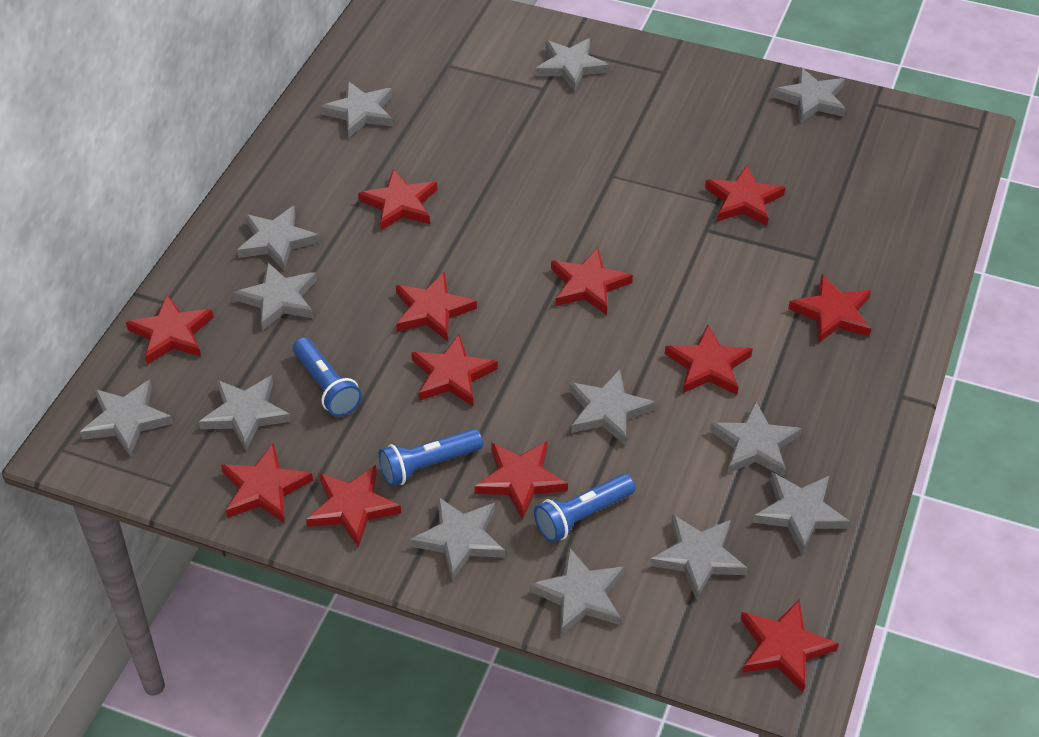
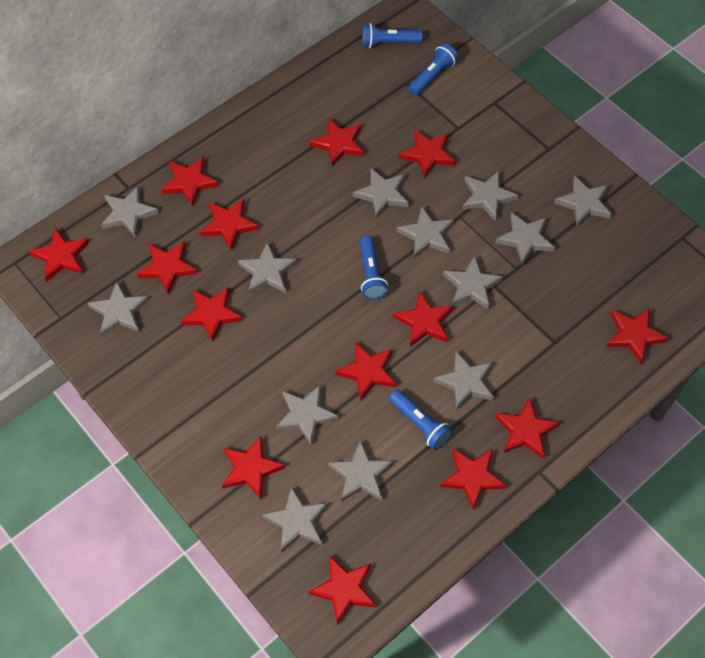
blue flashlight: 3 -> 4
red star: 12 -> 14

